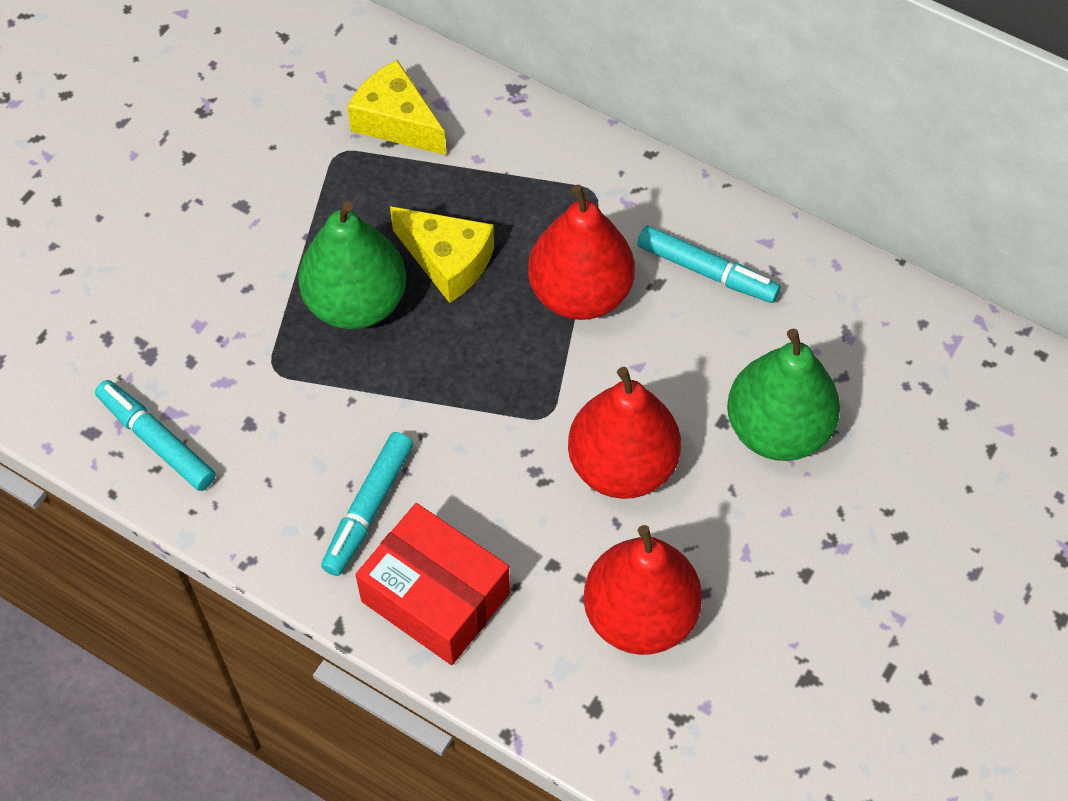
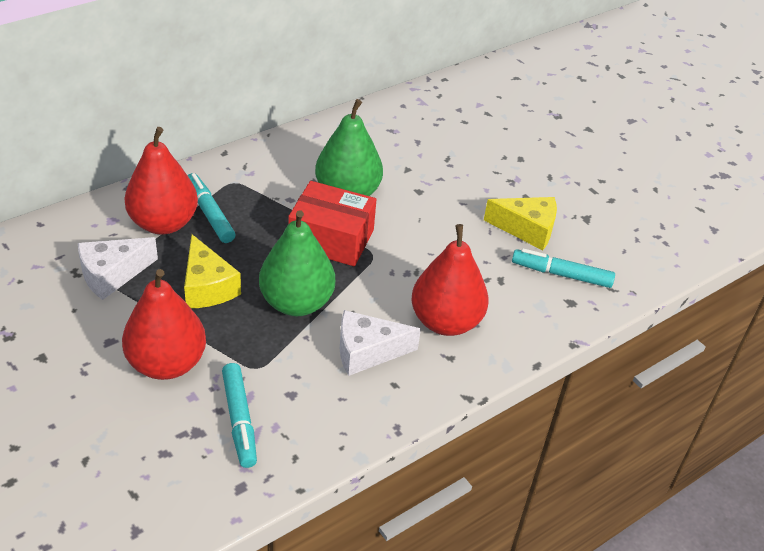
white cheese: 0 -> 2

